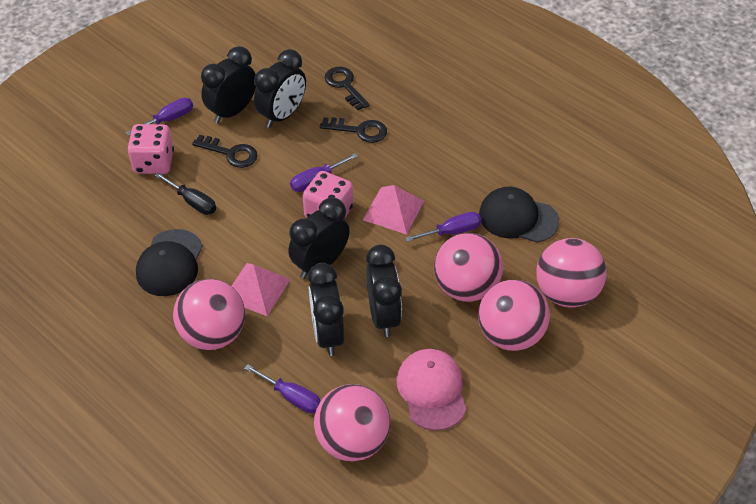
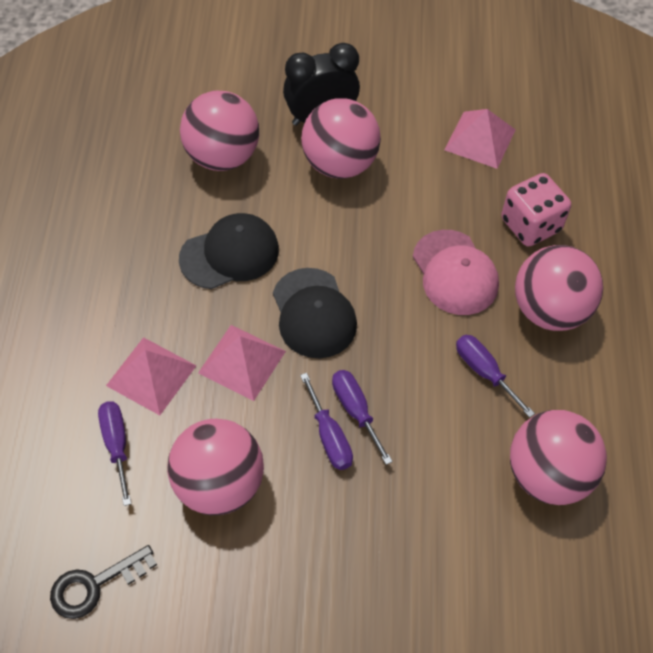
black clock: 5 -> 1
black key: 3 -> 1
black screwdriver: 1 -> 0
pink dice: 2 -> 1
pink pyramid: 2 -> 3

